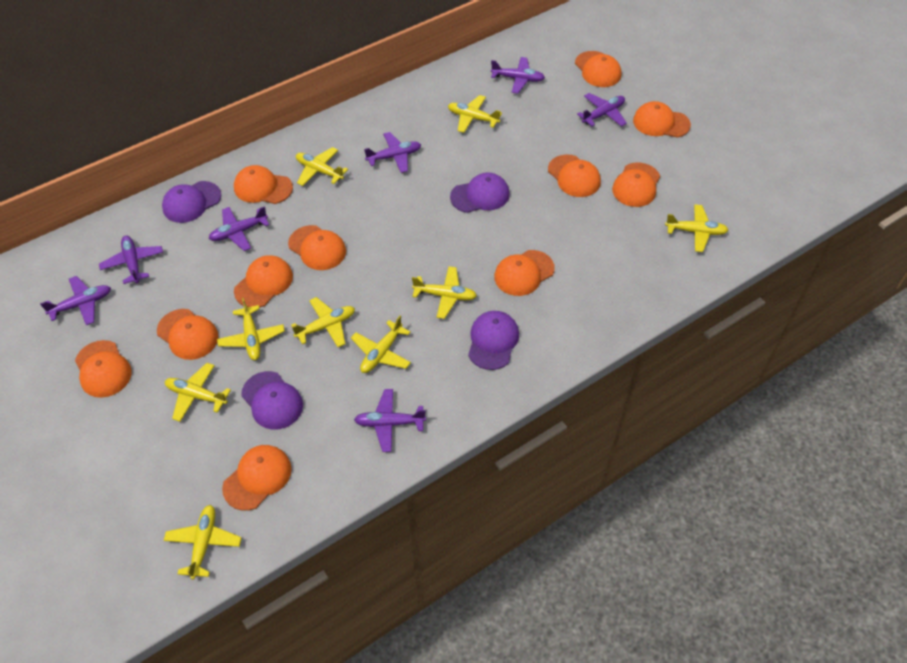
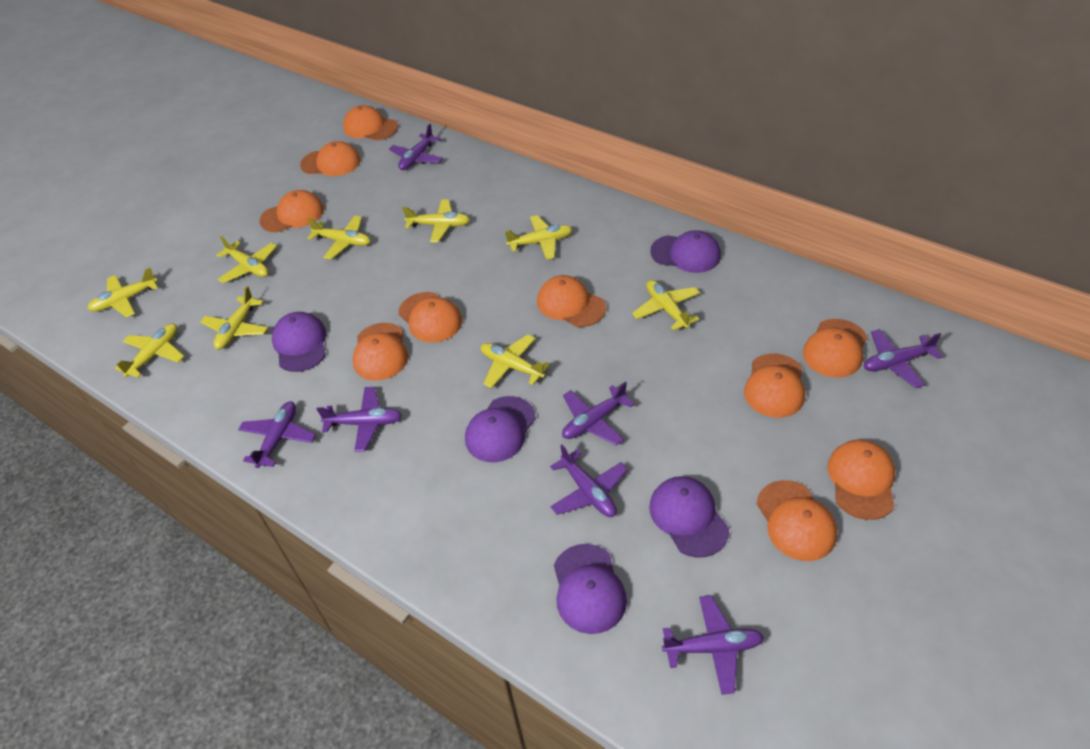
orange cap: 11 -> 10
purple cap: 4 -> 5

